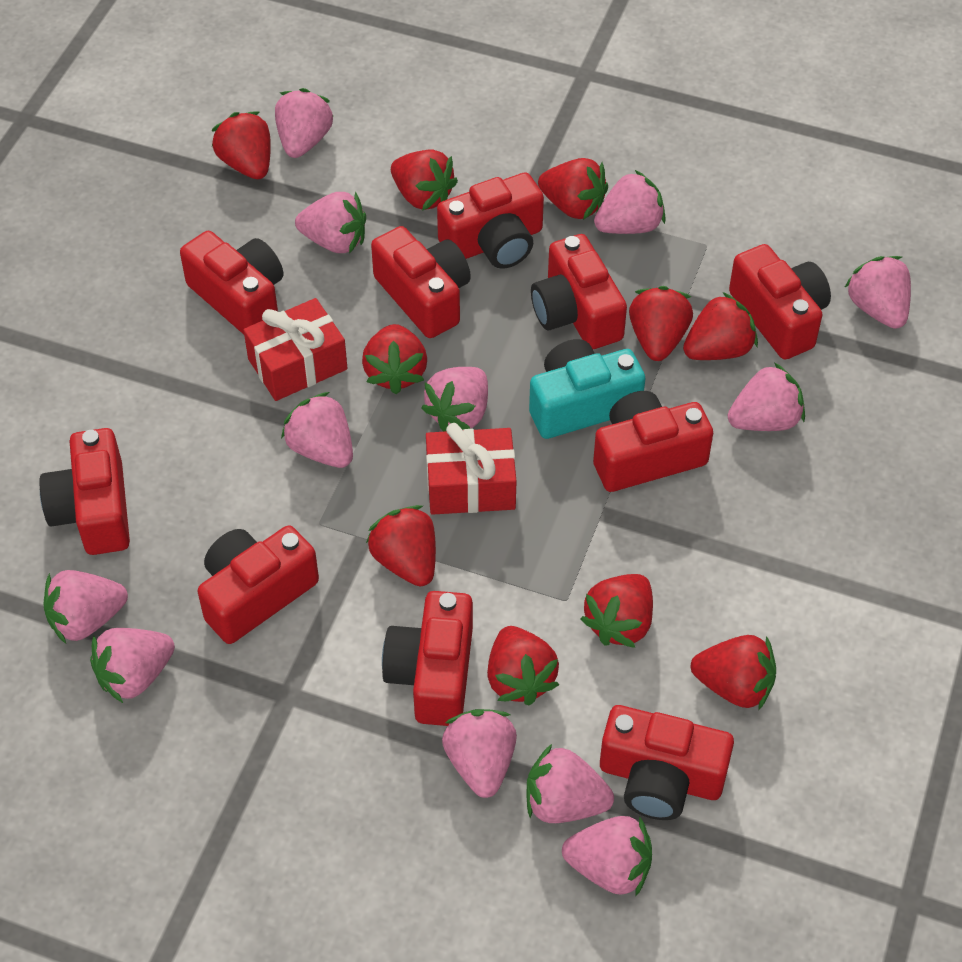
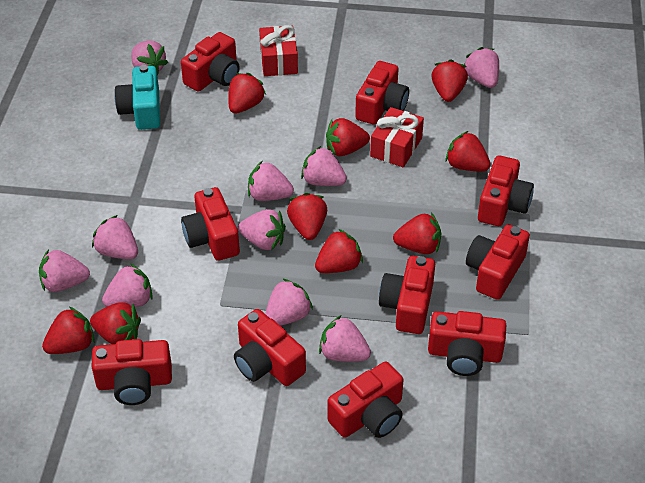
pink strawberry: 12 -> 10
red strawberry: 10 -> 9

